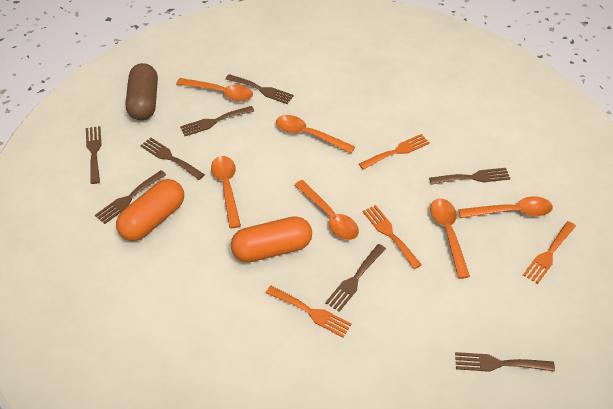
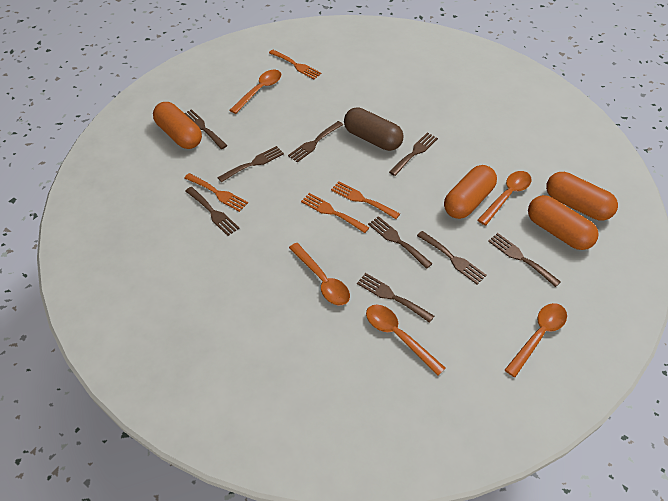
brown fork: 8 -> 9
orange capsule: 2 -> 4
orange spoon: 6 -> 5

